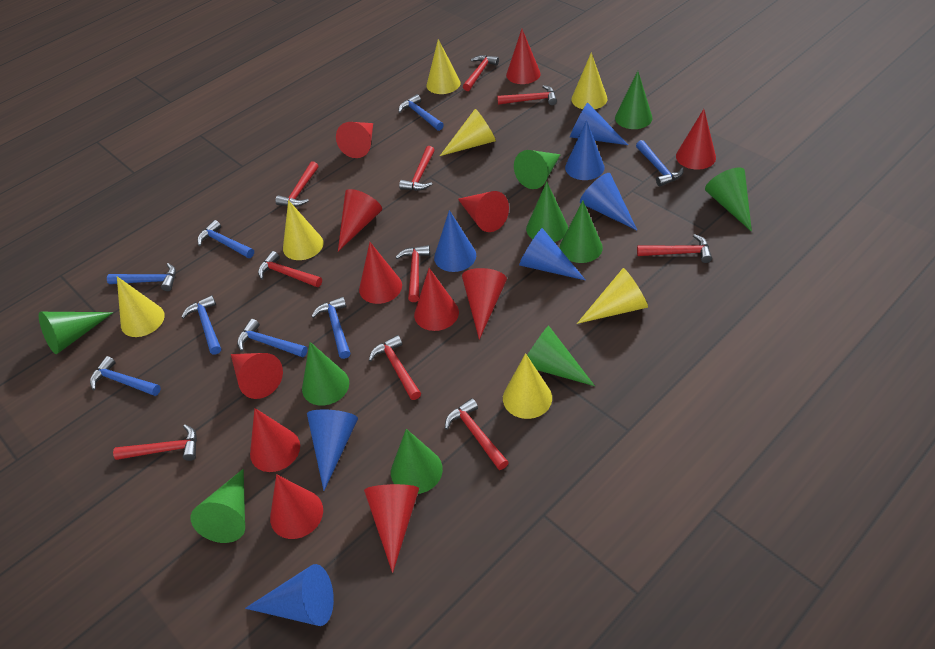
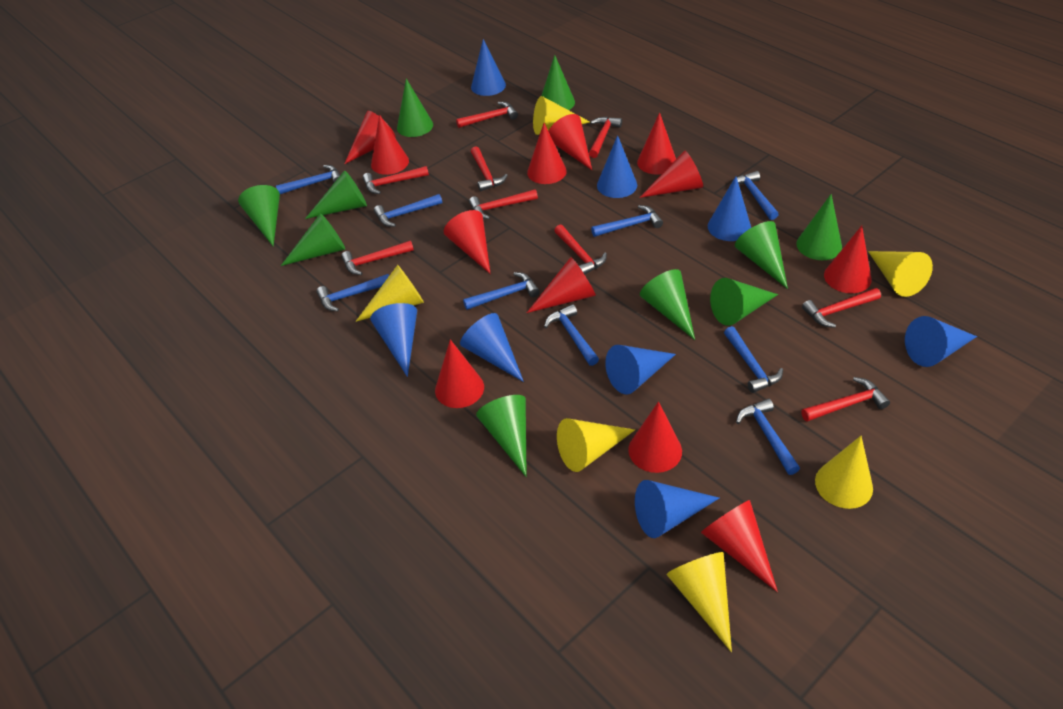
blue cone: 7 -> 8
blue hammer: 8 -> 9
red hammer: 10 -> 9
yellow cone: 7 -> 6

